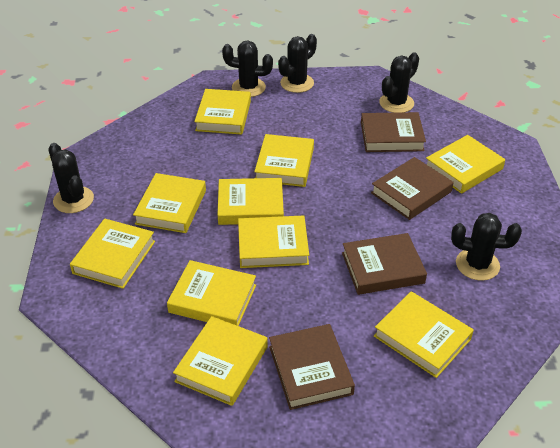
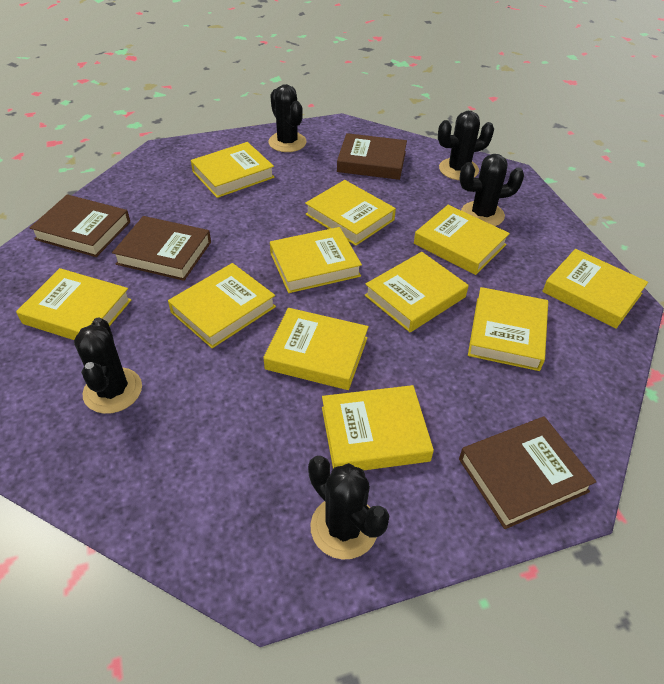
yellow book: 10 -> 11

